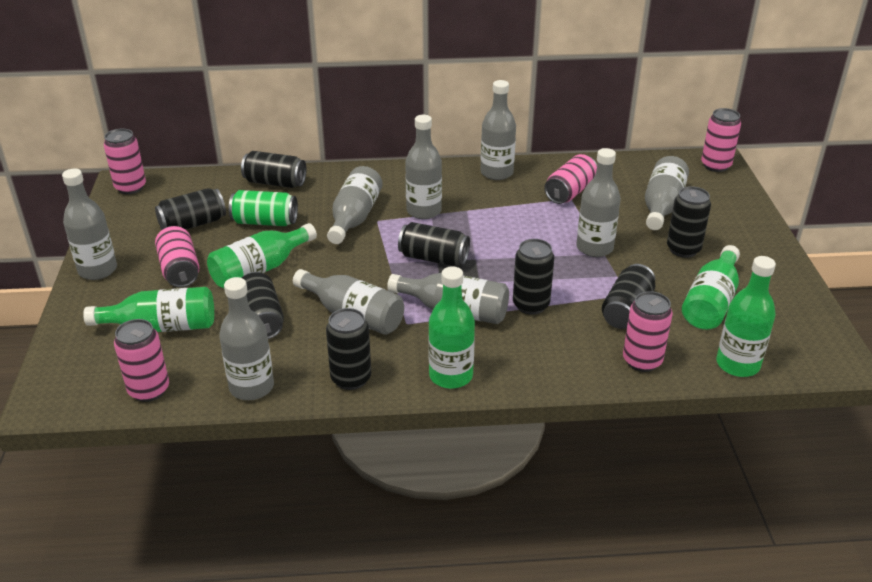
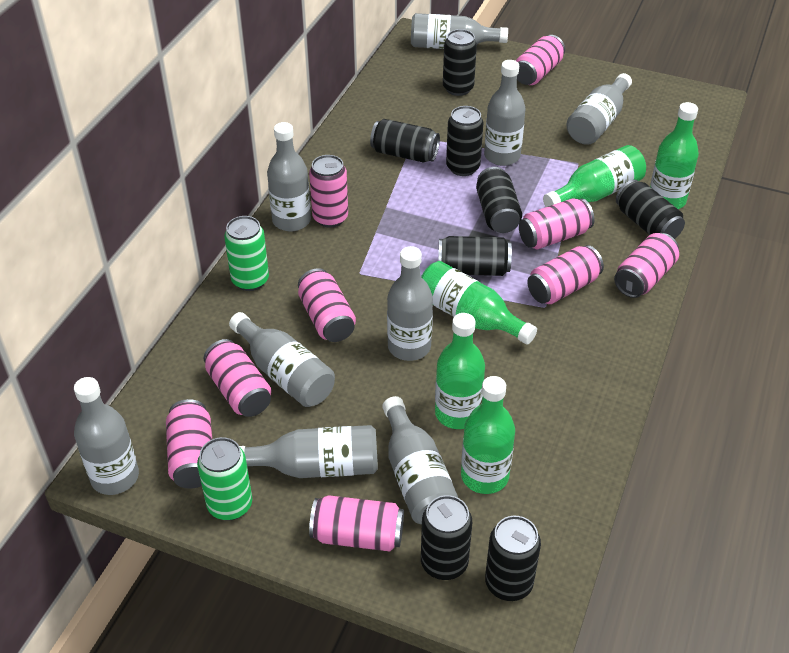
green can: 1 -> 2
pink can: 6 -> 9

